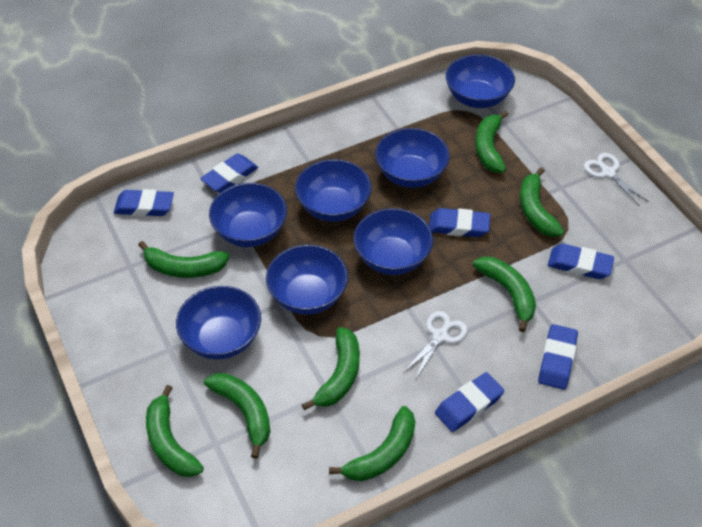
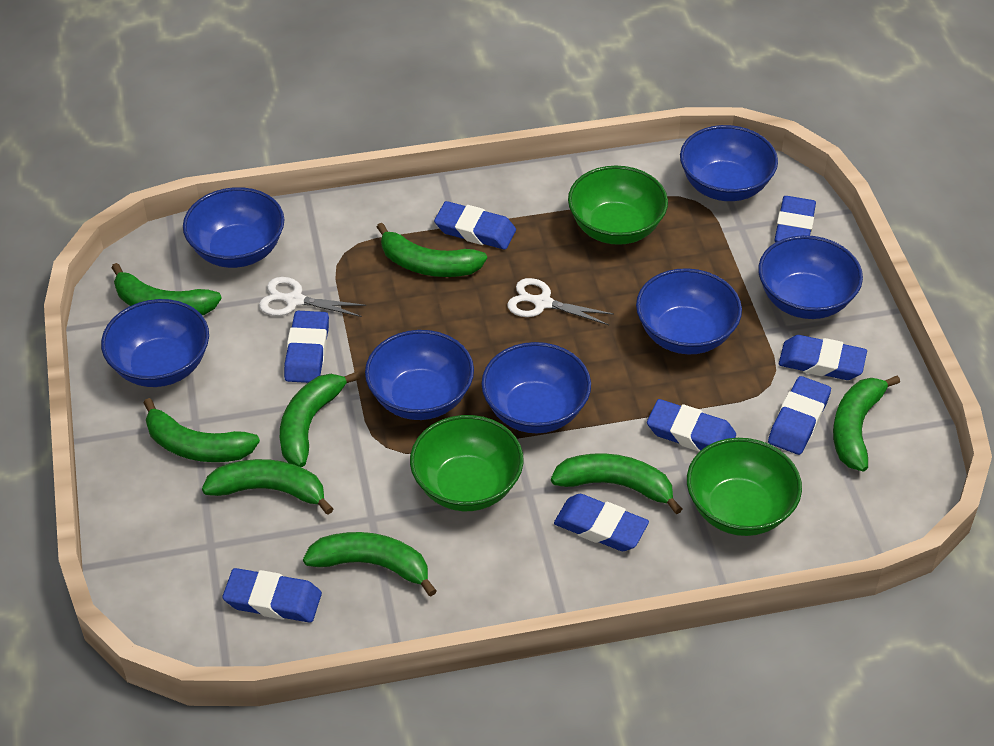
blue eraser: 6 -> 8
green bowl: 0 -> 3

